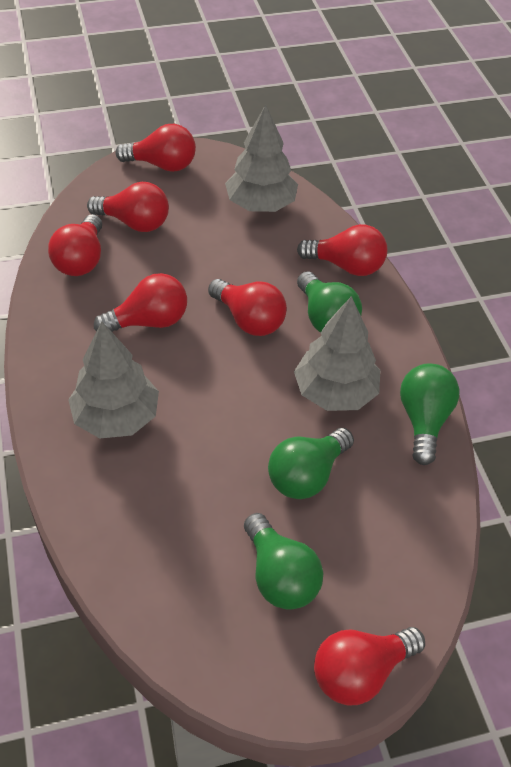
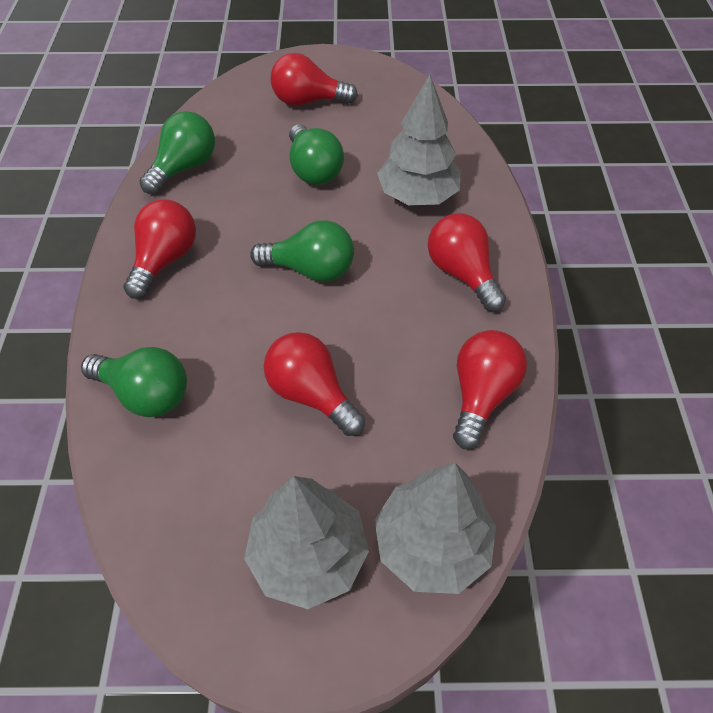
red light bulb: 7 -> 5

